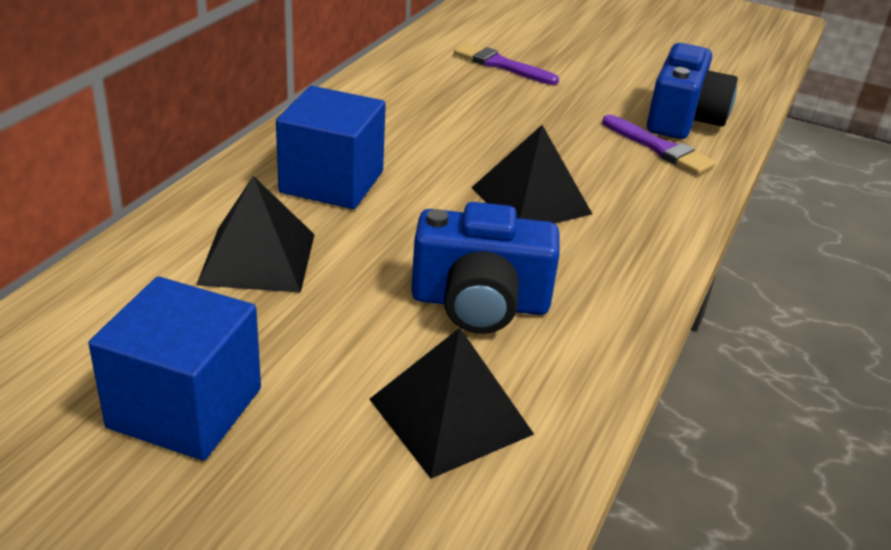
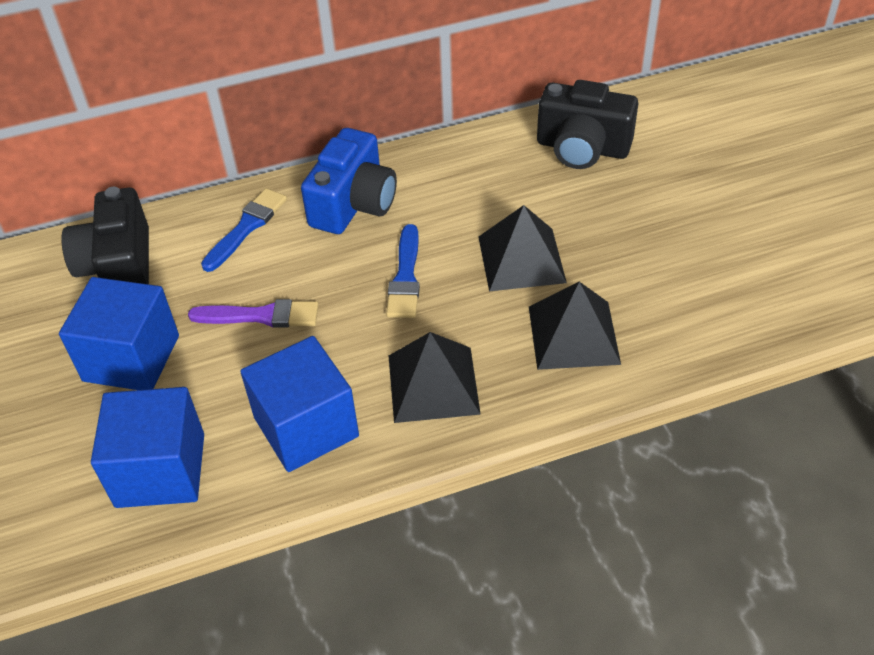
black camera: 0 -> 2
blue brush: 0 -> 2
blue camera: 2 -> 1
blue cube: 2 -> 3
purple brush: 2 -> 1

